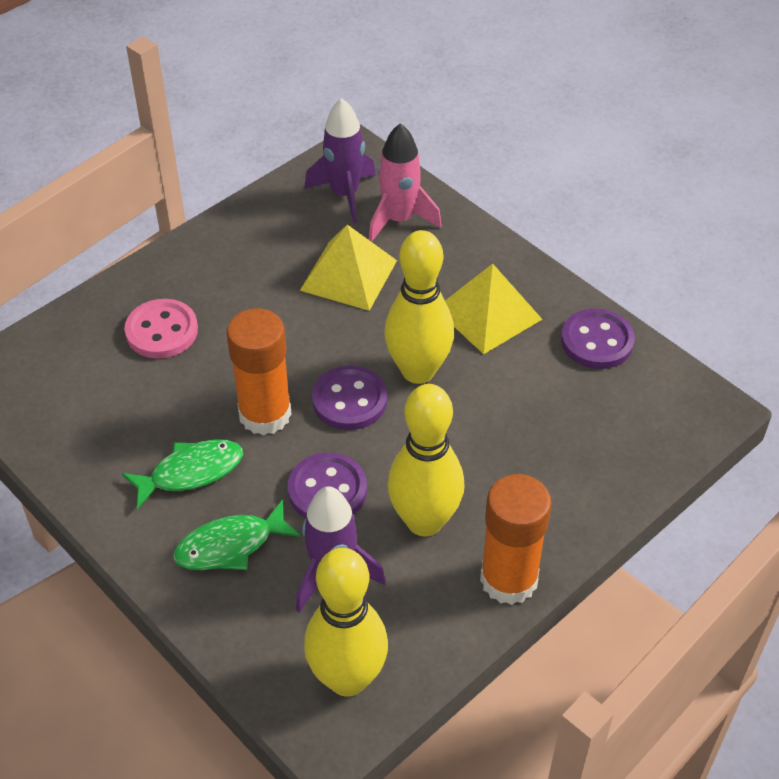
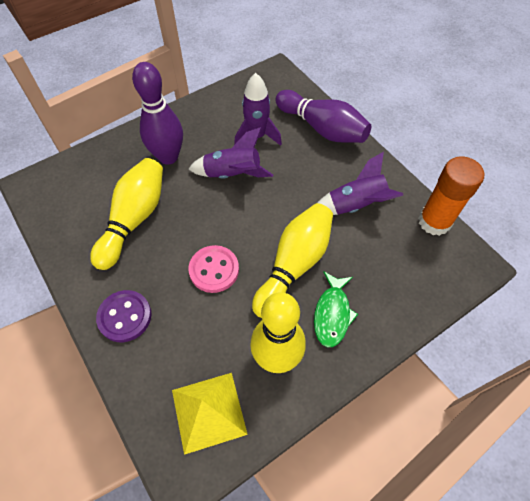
green fish: 2 -> 1
orange glue stick: 2 -> 1
pink rocket: 1 -> 0
purple bowling pin: 0 -> 2
purple button: 3 -> 1
purple rocket: 2 -> 3
yellow pyramid: 2 -> 1

